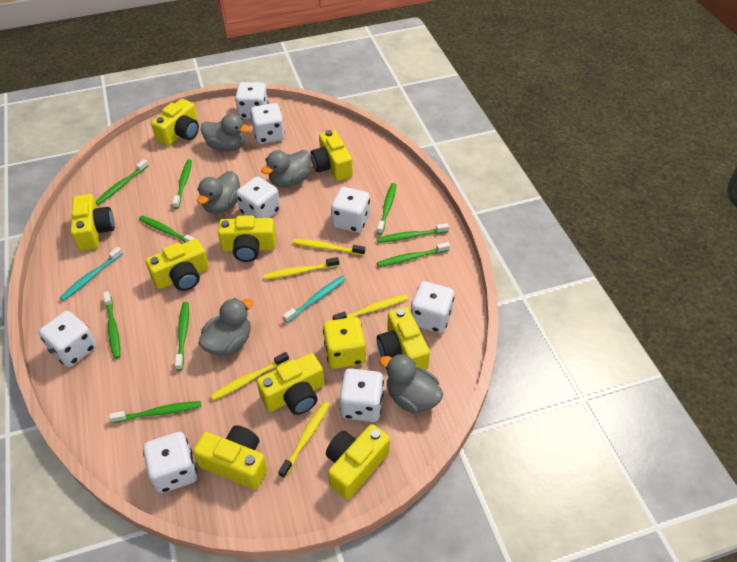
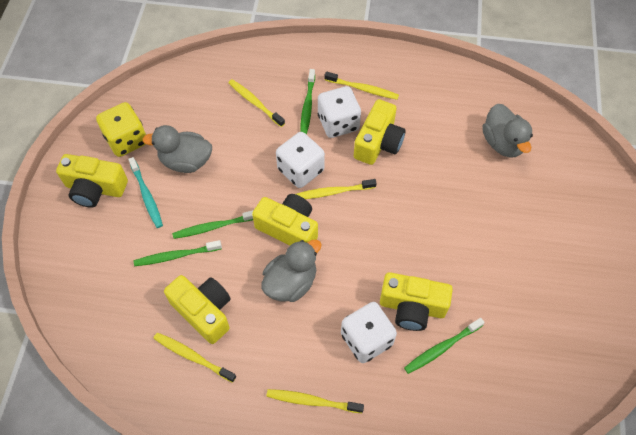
green toothbrush: 9 -> 4
grey duck: 5 -> 3
turquoise toothbrush: 2 -> 1
white dice: 8 -> 3
yellow camera: 9 -> 5

